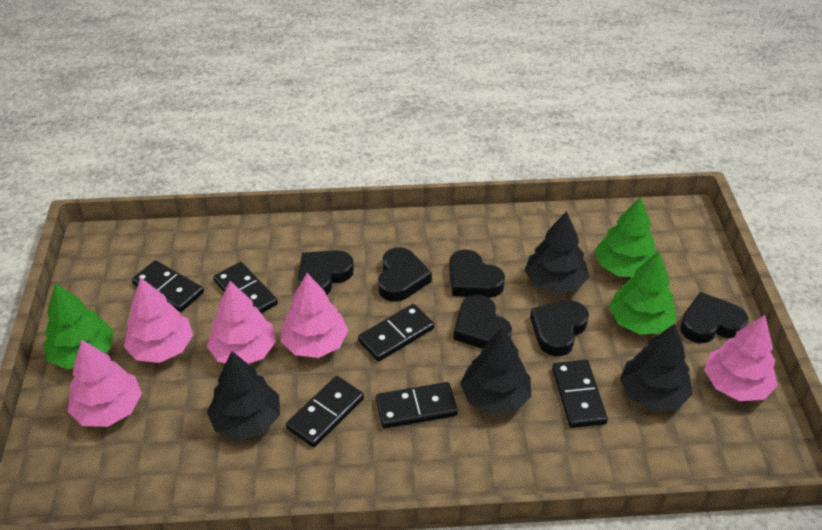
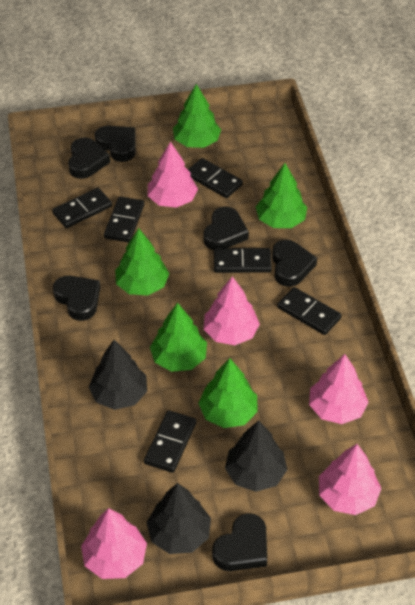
black tree: 4 -> 3
green tree: 3 -> 5

